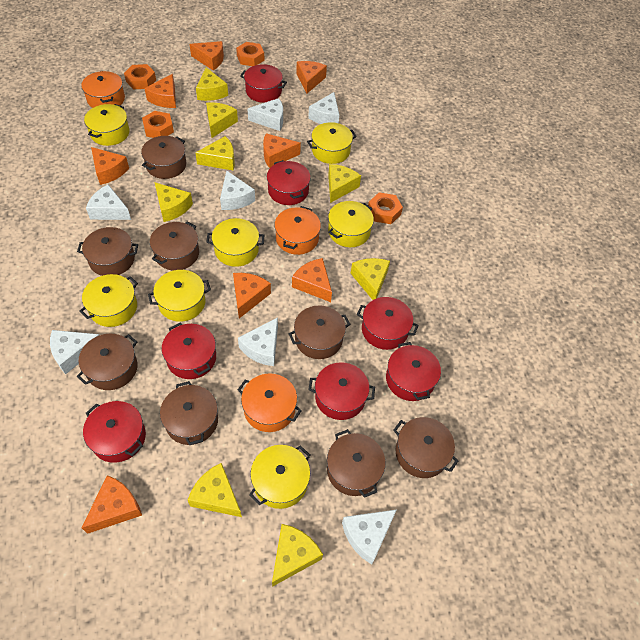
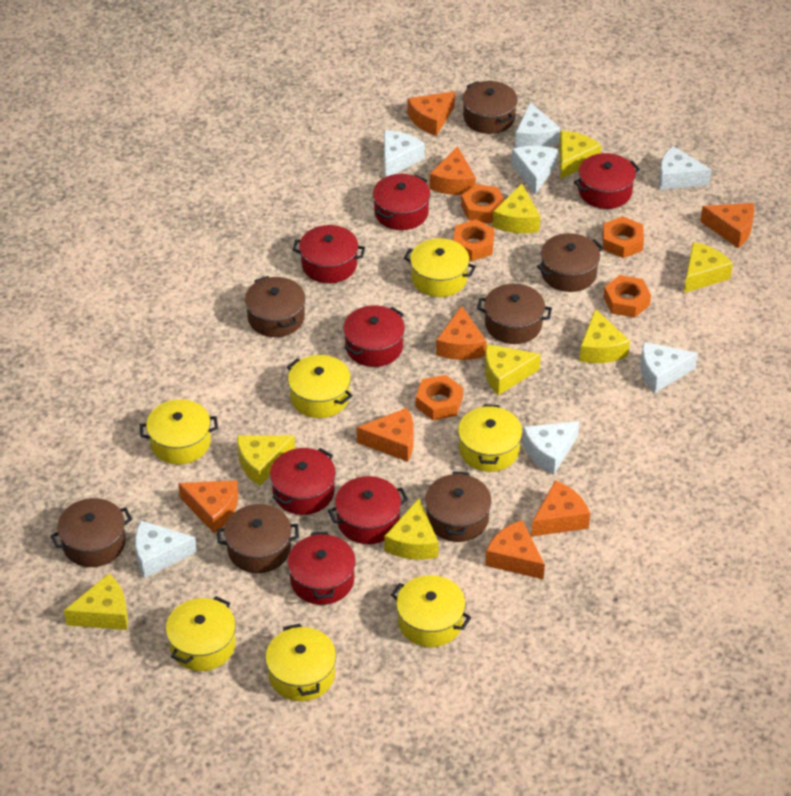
brown pot: 8 -> 7
orange nut: 4 -> 5
orange pot: 3 -> 0

